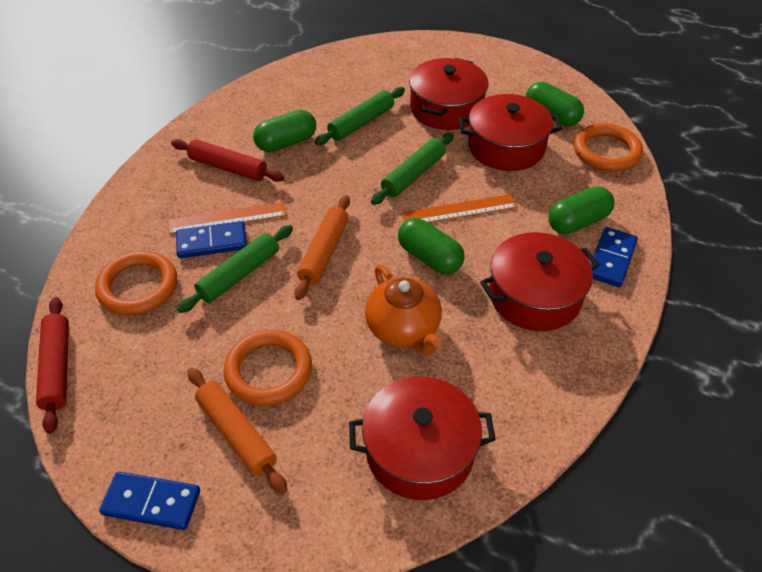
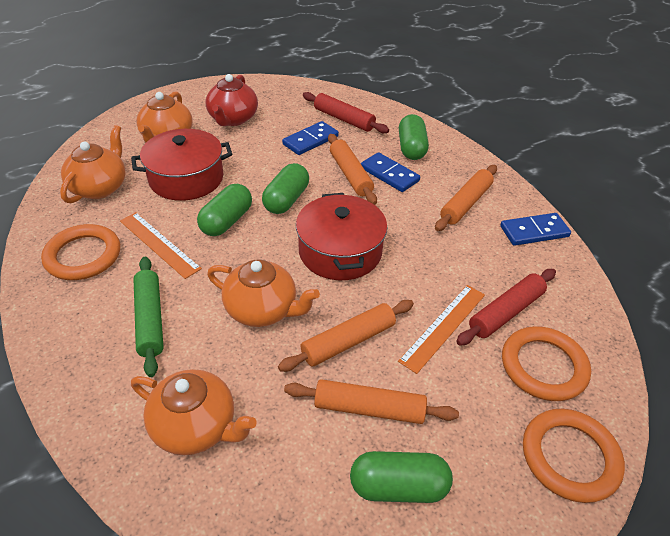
green rolling pin: 3 -> 1
orange rolling pin: 2 -> 4
orange teapot: 1 -> 4
red pot: 4 -> 2
red teapot: 0 -> 1

